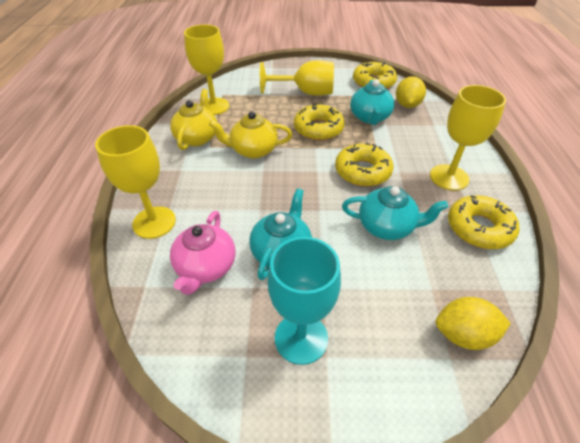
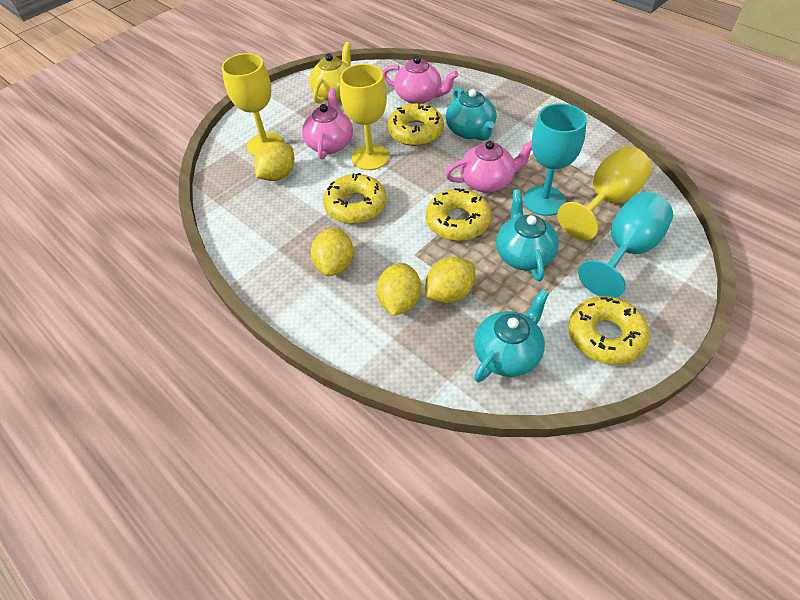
pink teapot: 1 -> 3
turquoise goblet: 1 -> 2
yellow goblet: 4 -> 3
yellow lemon: 2 -> 4
yellow teapot: 2 -> 1

